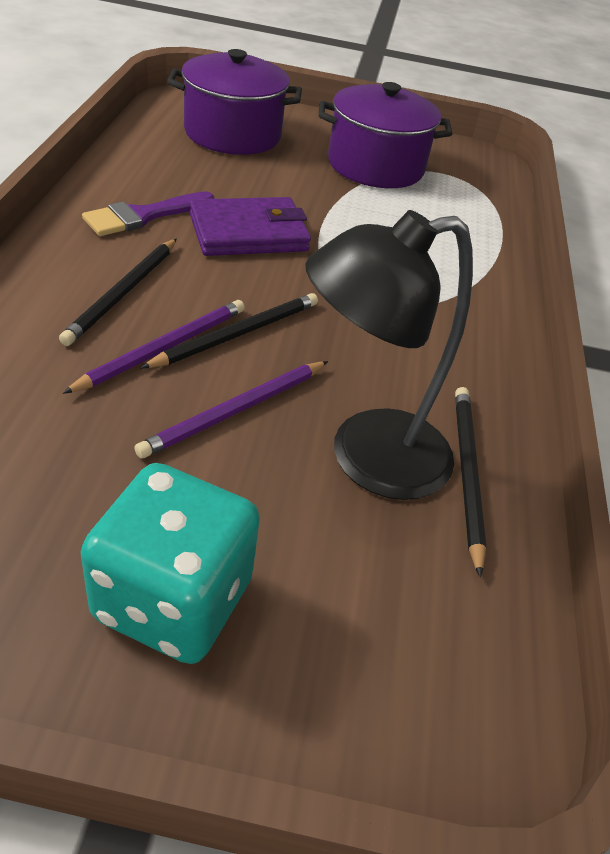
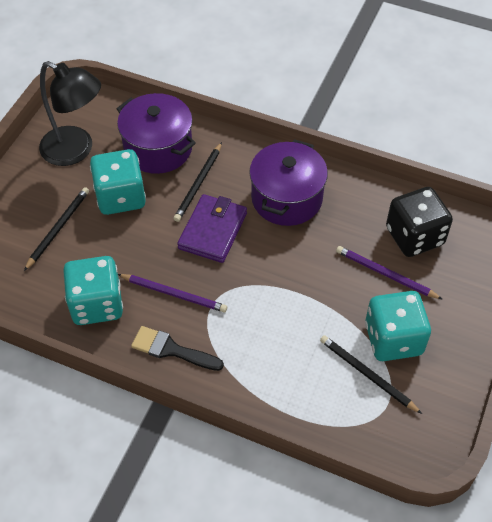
black brush: 0 -> 1
black dice: 0 -> 1
purple brush: 1 -> 0
turquoise dice: 1 -> 3

